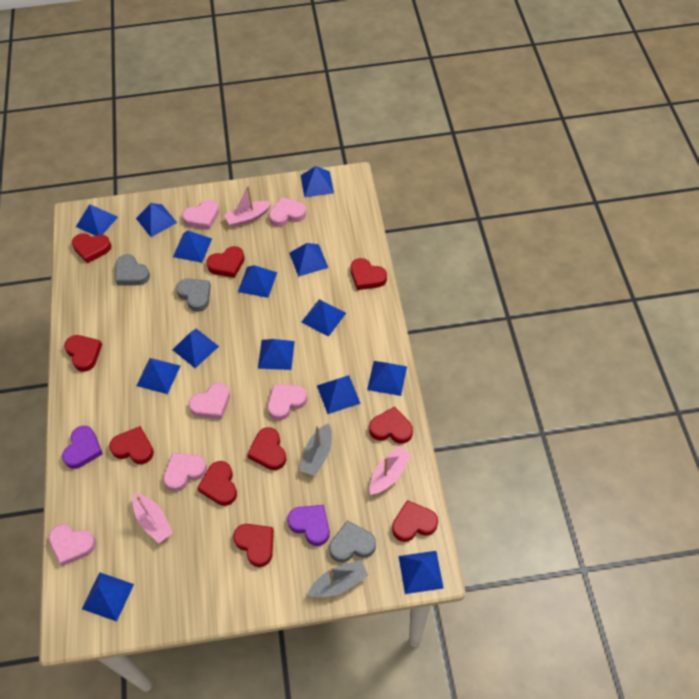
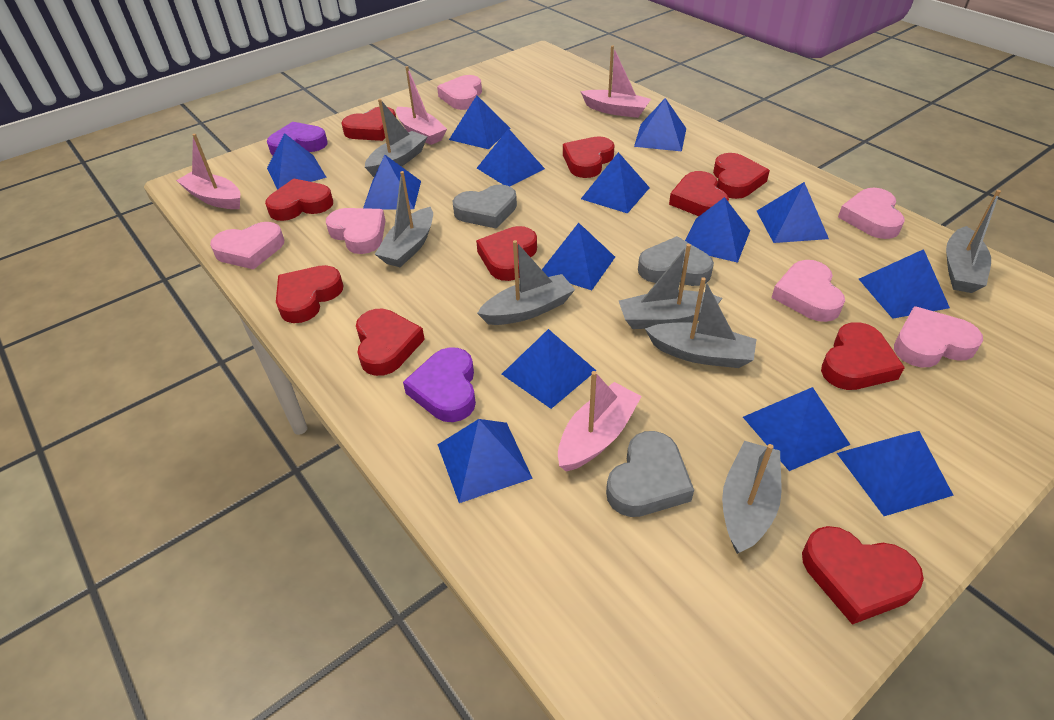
grey boat: 2 -> 7
pink boat: 3 -> 4

